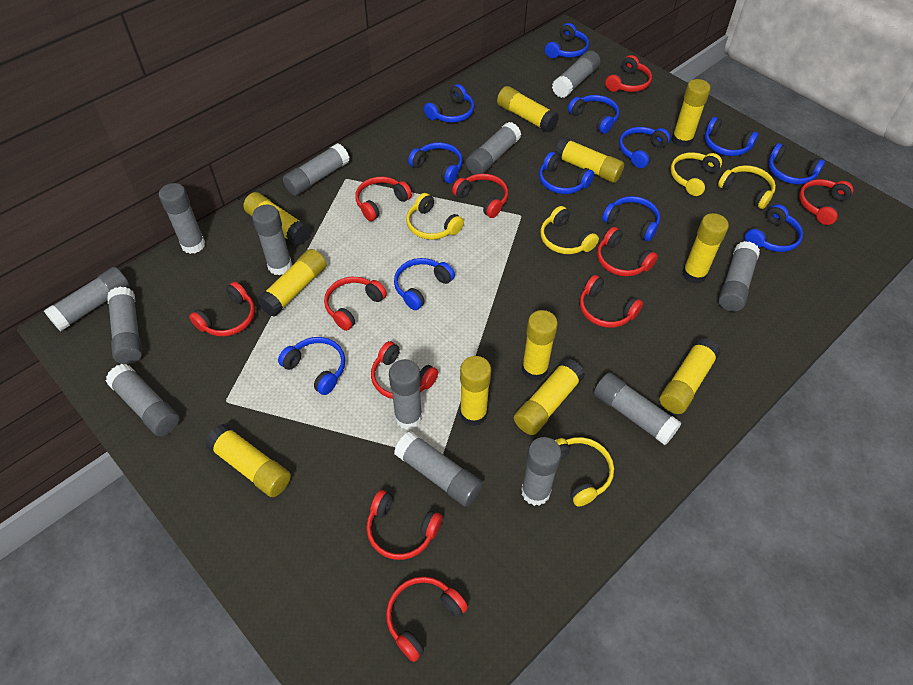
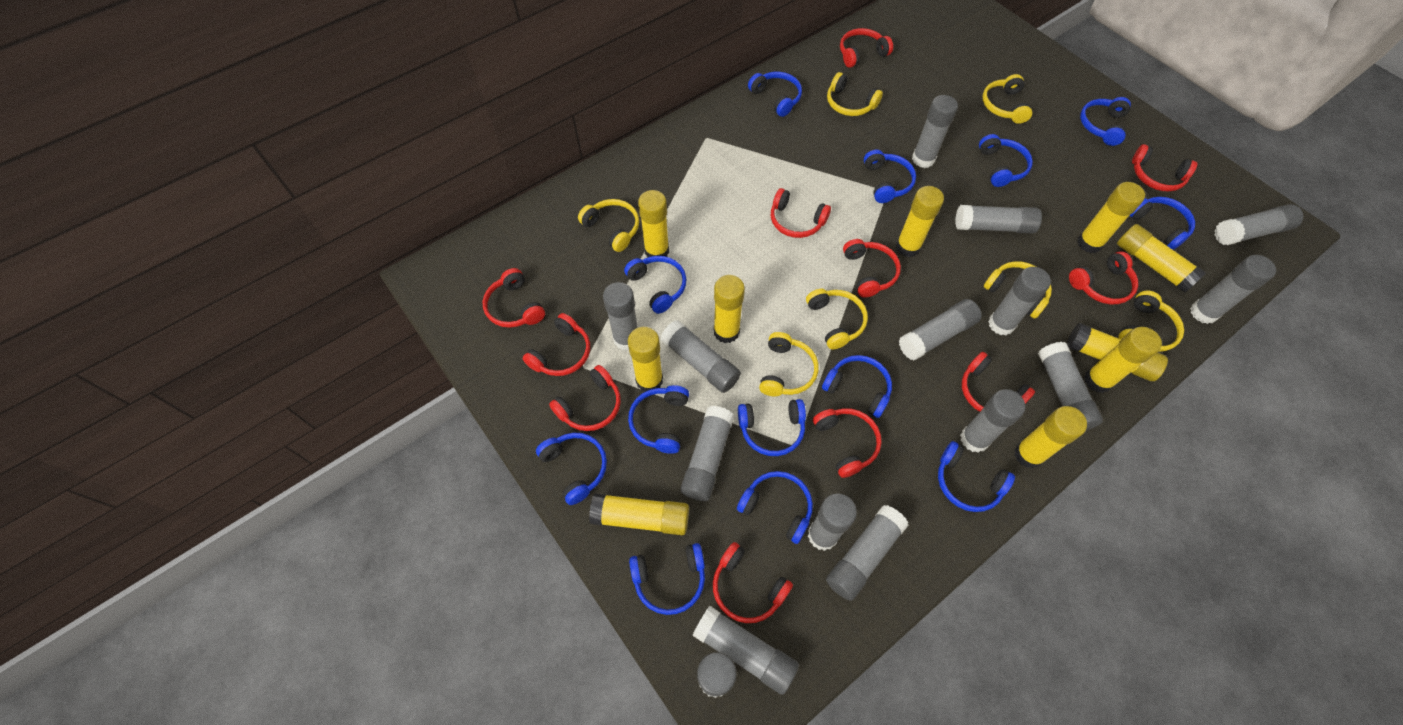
blue headphones: 12 -> 13
grey glue stick: 13 -> 15
yellow glue stick: 11 -> 10
yellow headphones: 5 -> 7

